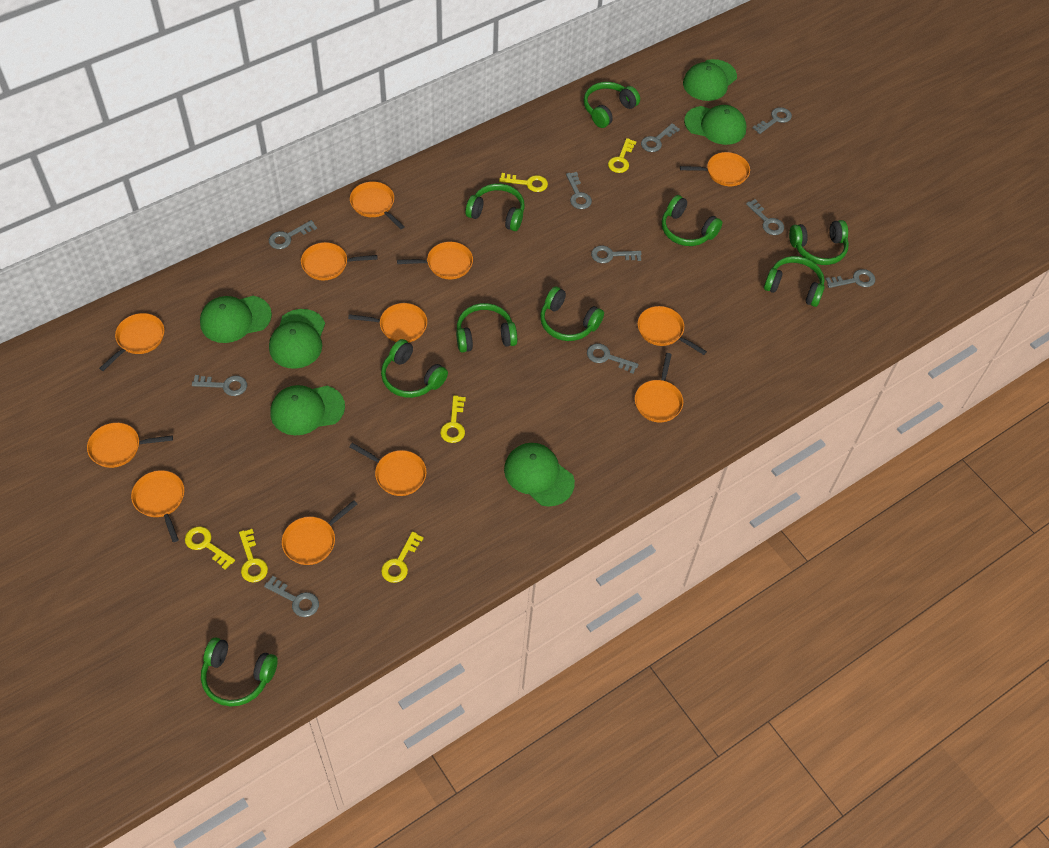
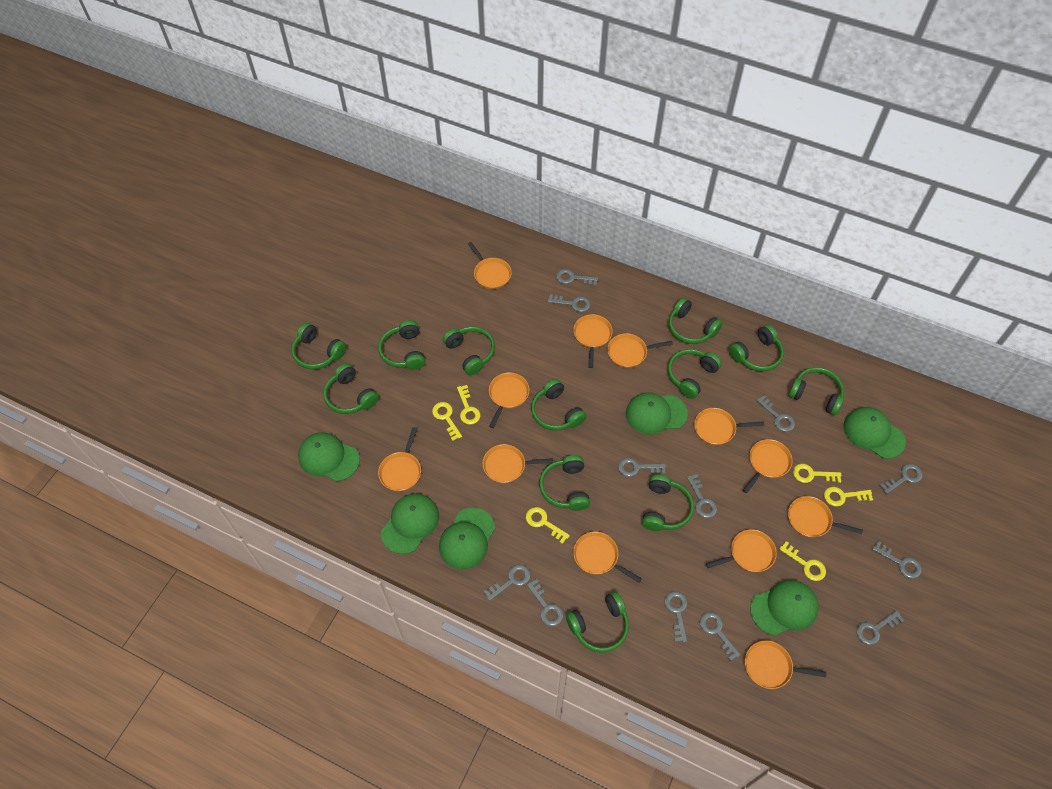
green headphones: 9 -> 12
grey key: 10 -> 12

